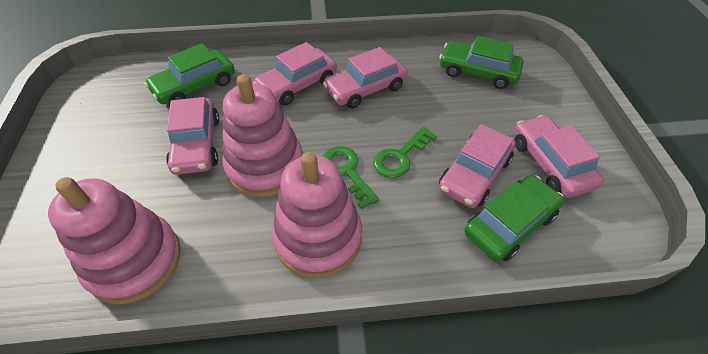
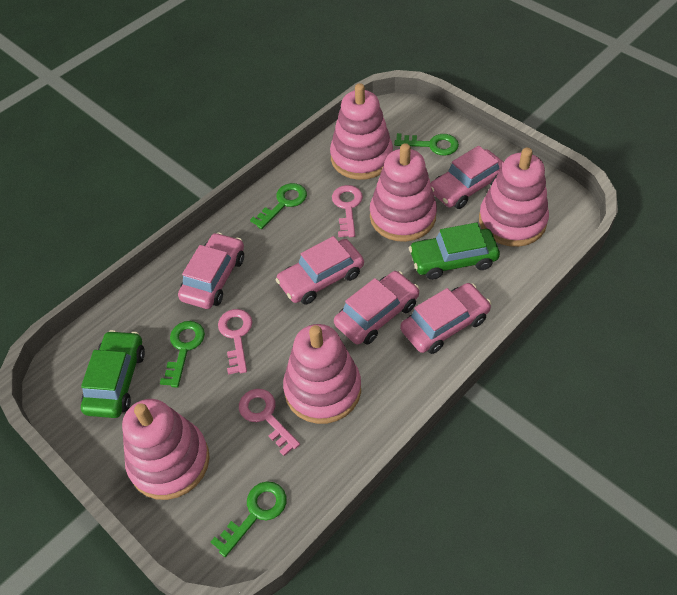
green car: 3 -> 2
green key: 2 -> 4
pink key: 0 -> 3
pink stacking toy: 3 -> 5

